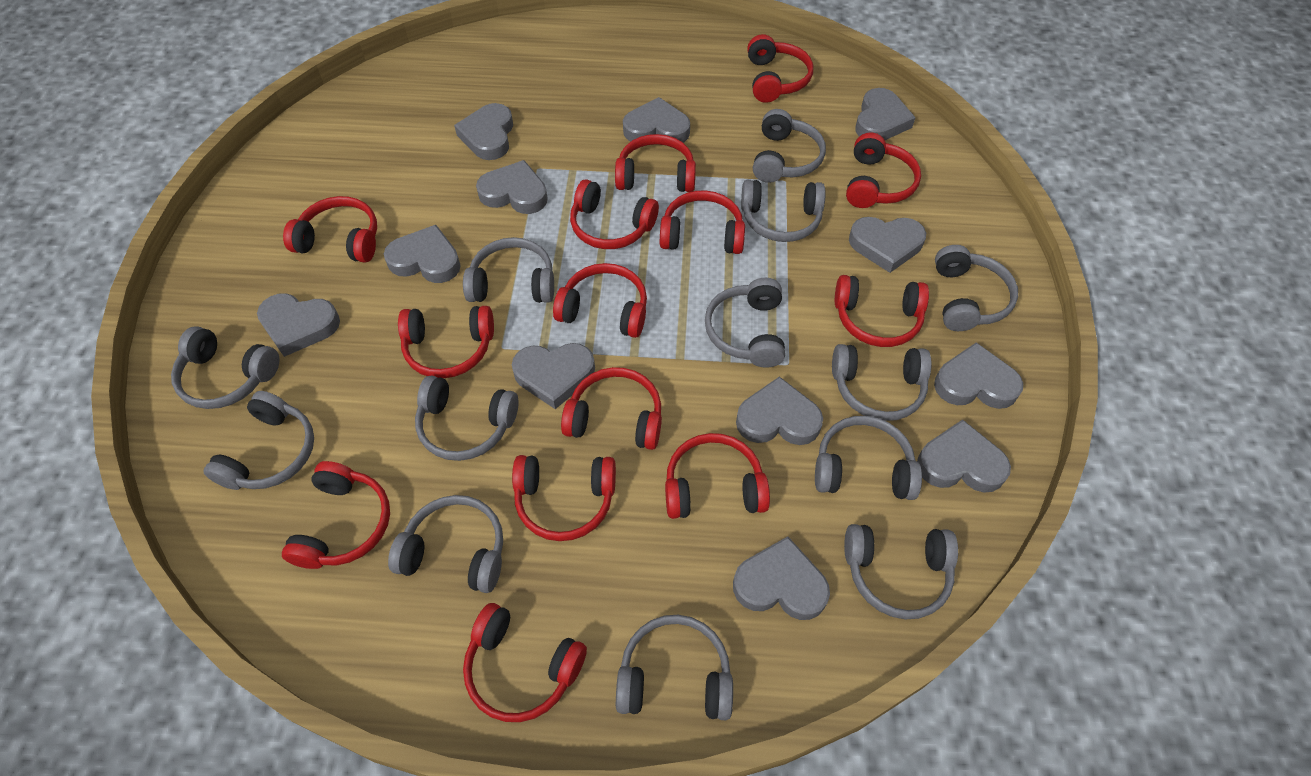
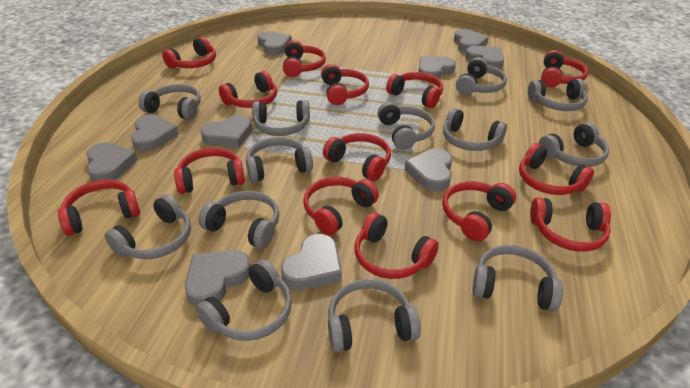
grey heart: 12 -> 10

